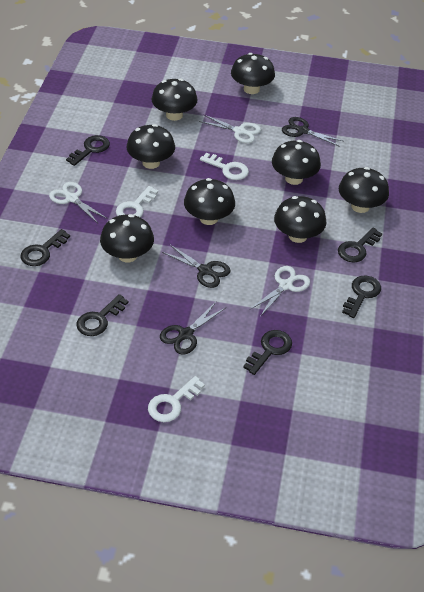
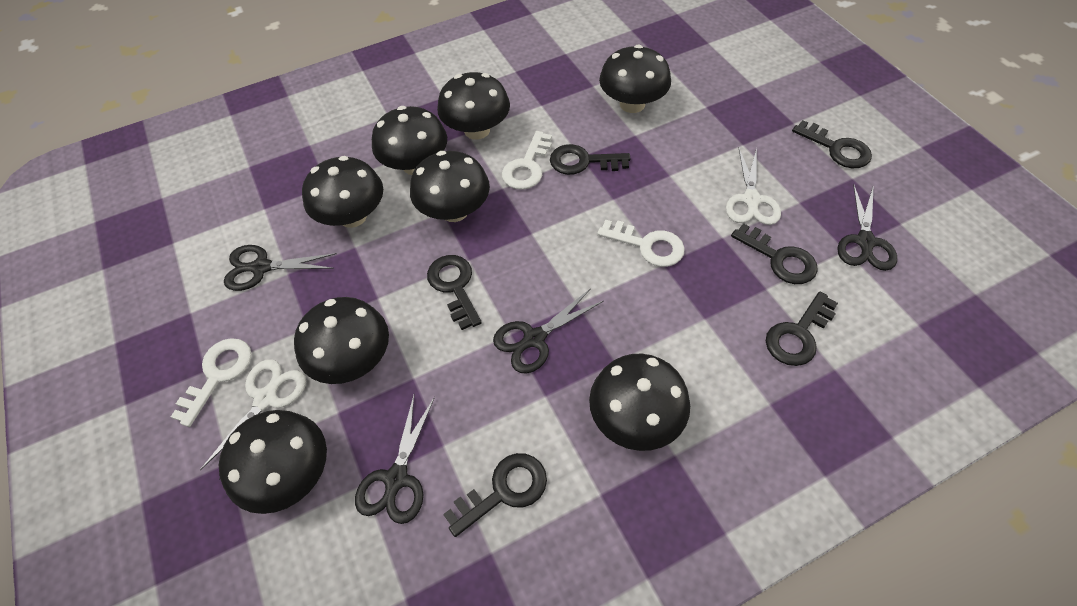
black scissors: 3 -> 4
white scissors: 3 -> 2

